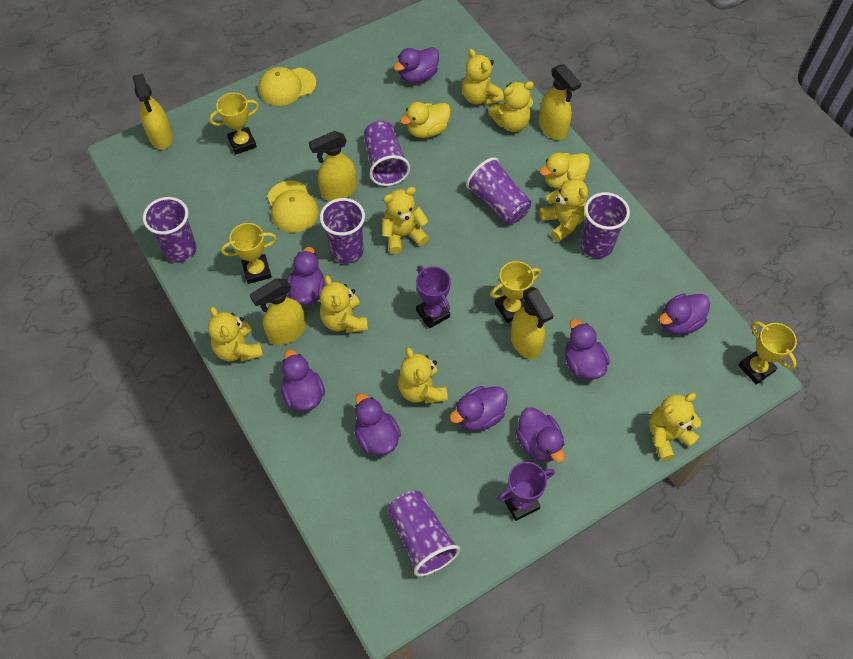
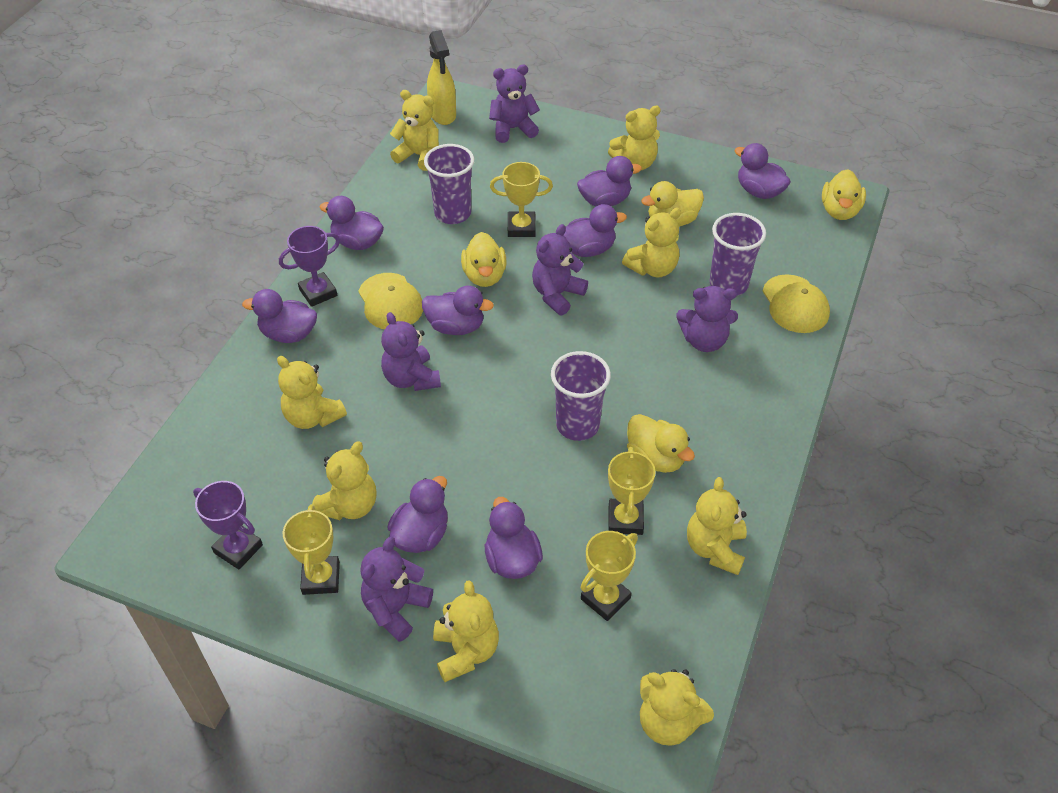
purple cup: 6 -> 3
purple teddy bear: 0 -> 5
yellow duck: 2 -> 4
yellow spray bottle: 5 -> 1

